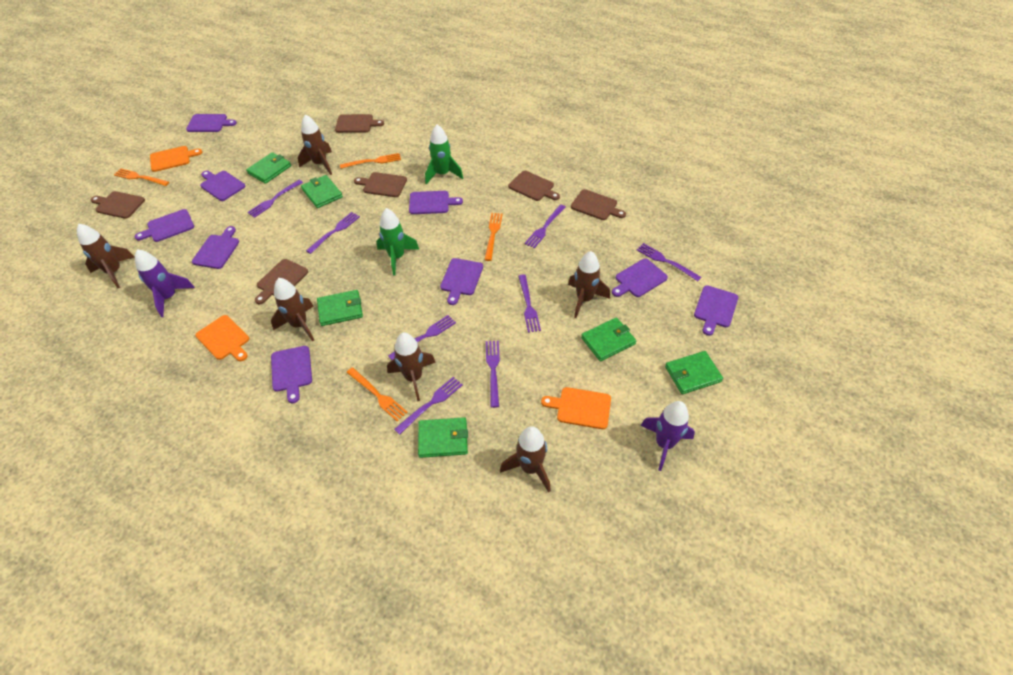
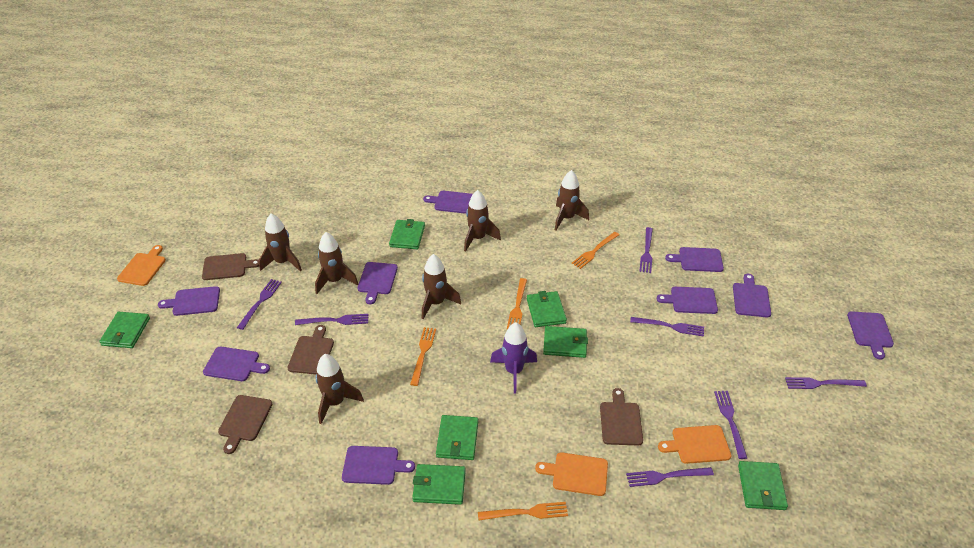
brown cutting board: 6 -> 4
green rocket: 2 -> 0
green wallet: 6 -> 7
purple fork: 8 -> 7
purple rocket: 2 -> 1

